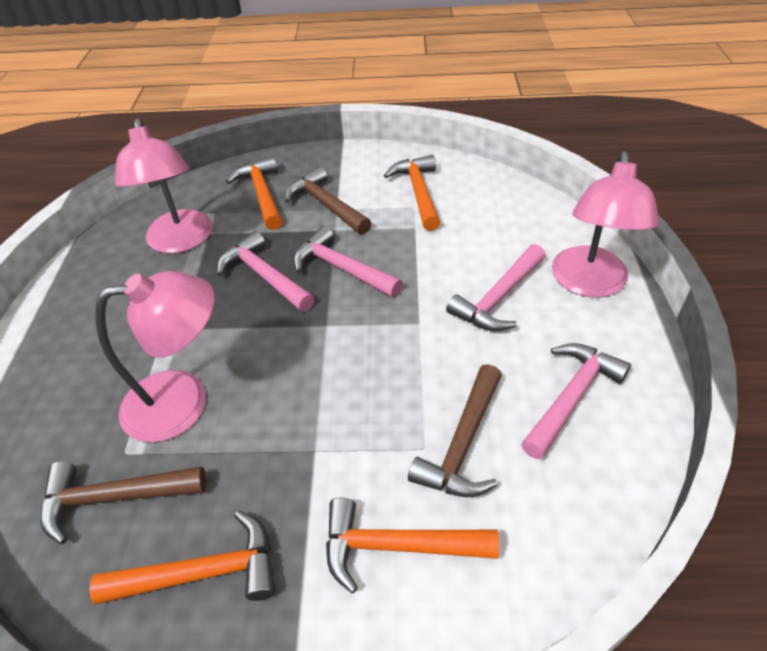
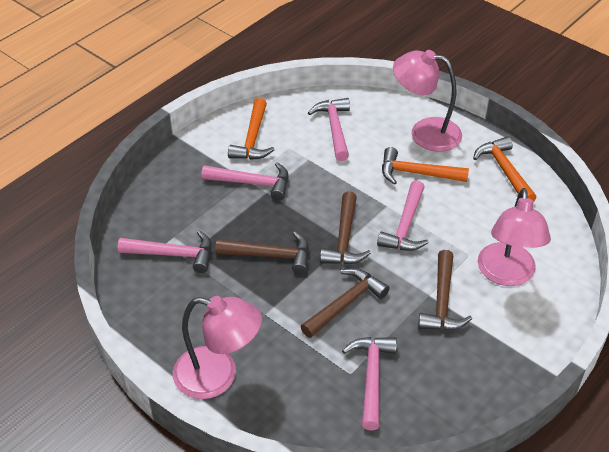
brown hammer: 3 -> 4
orange hammer: 4 -> 3
pink hammer: 4 -> 5

